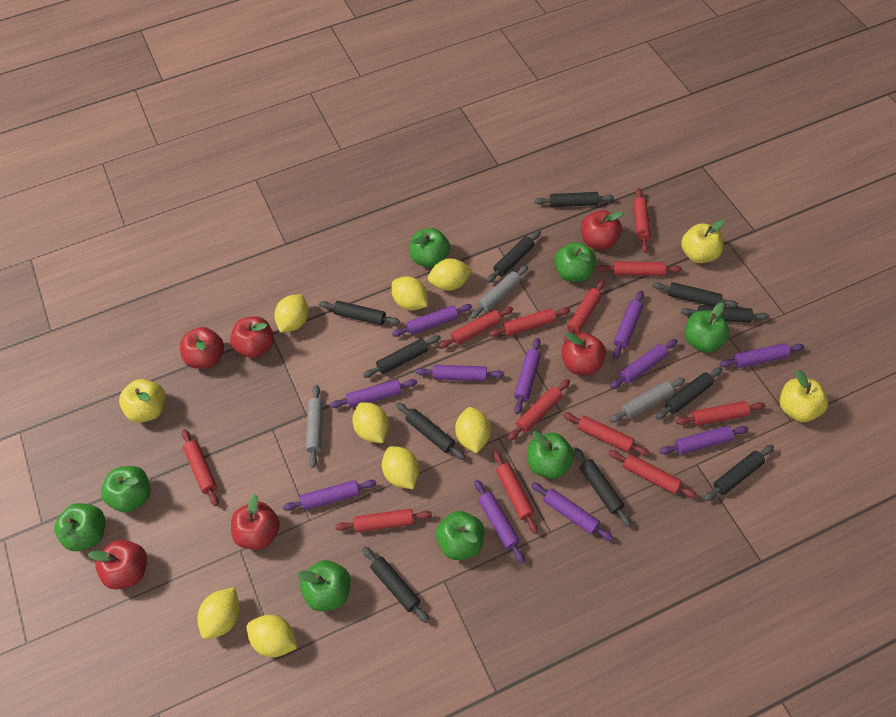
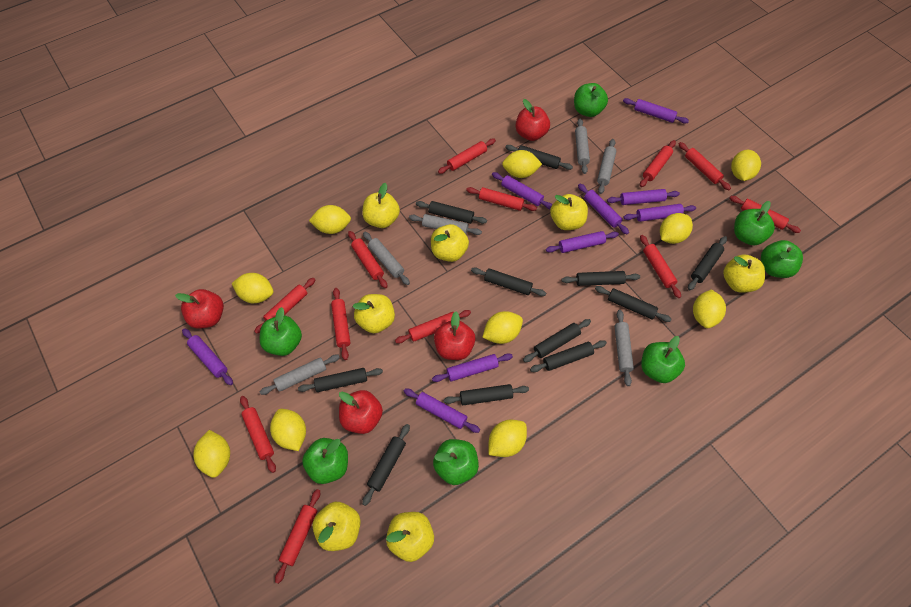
green apple: 8 -> 7
grey rolling pin: 3 -> 6
purple rolling pin: 11 -> 9
red apple: 6 -> 4
yellow apple: 3 -> 7
yellow lemon: 8 -> 10

